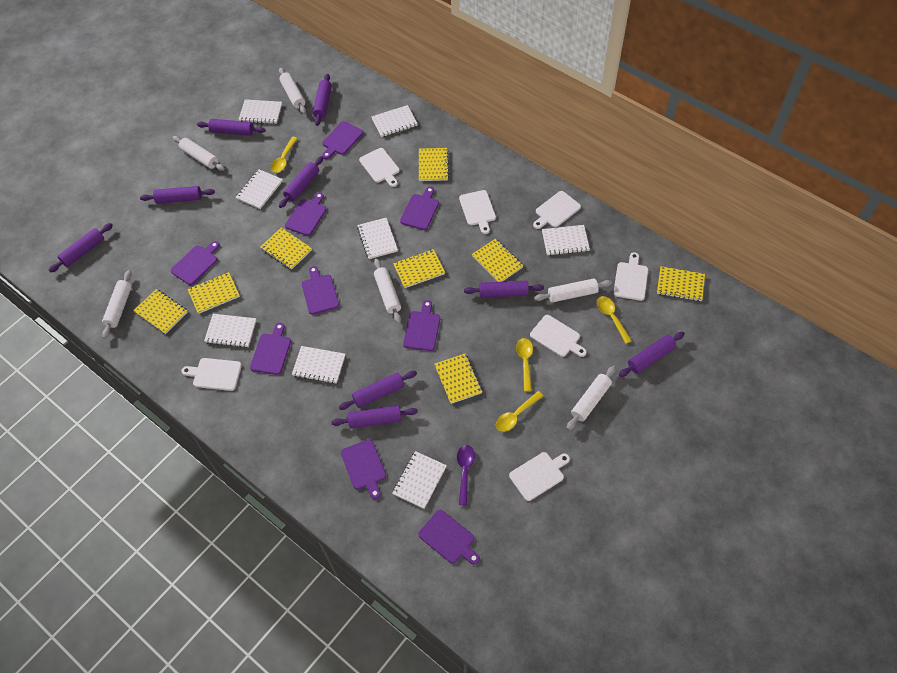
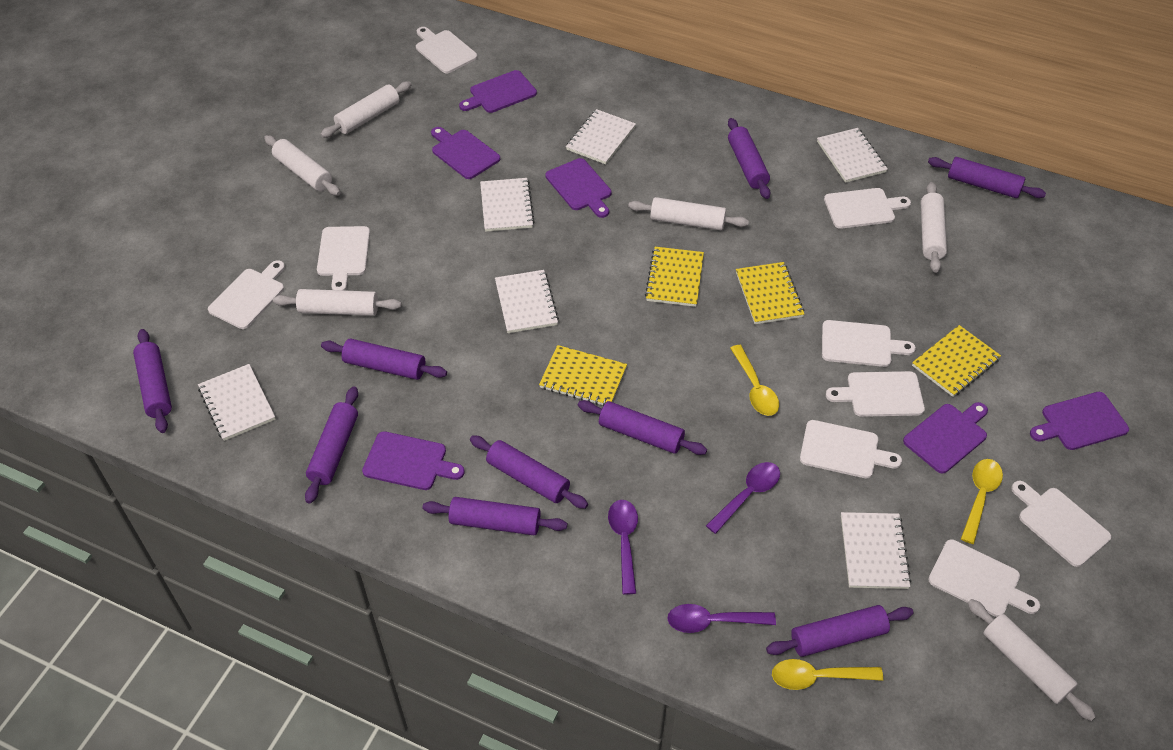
purple cutting board: 9 -> 6
purple spoon: 1 -> 3
white cutting board: 7 -> 9
white notebook: 8 -> 6
yellow notebook: 8 -> 4
yellow spoon: 4 -> 3

